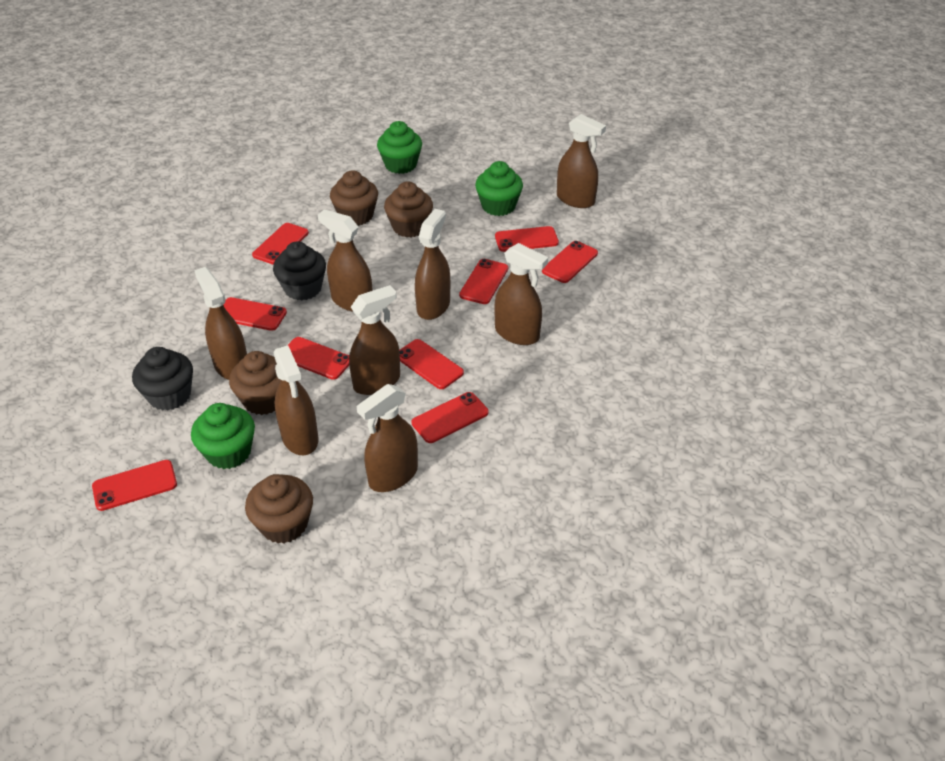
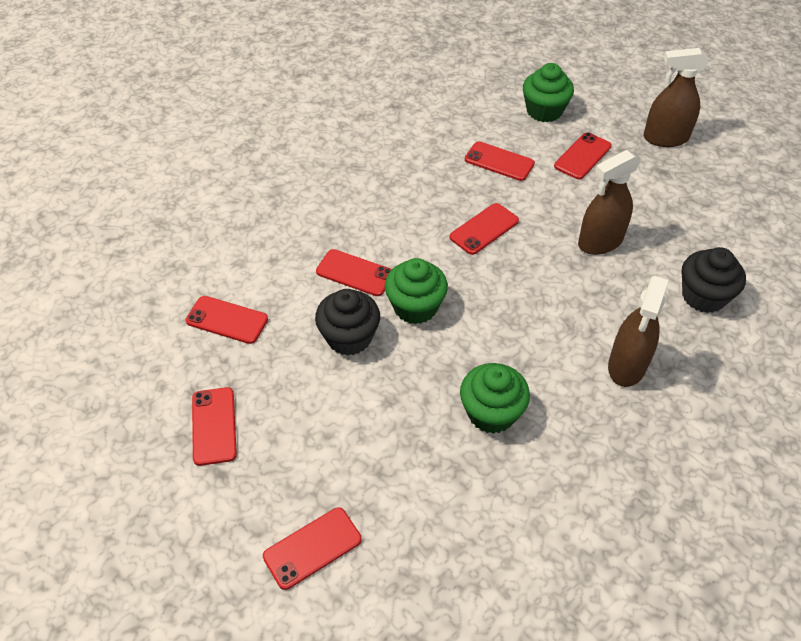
brown cupcake: 4 -> 0
brown spray bottle: 8 -> 3
red phone: 9 -> 7

